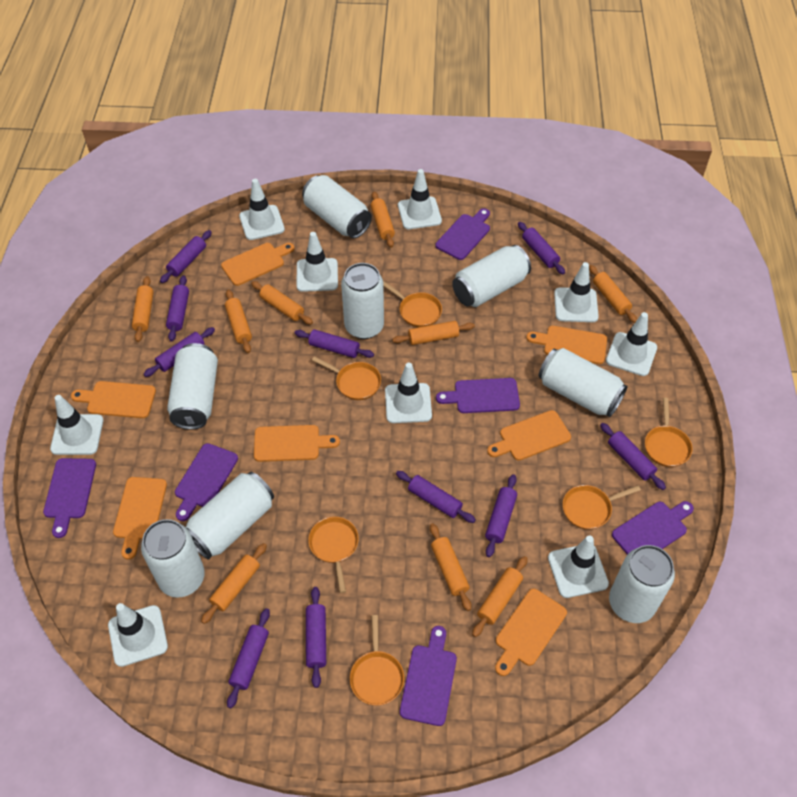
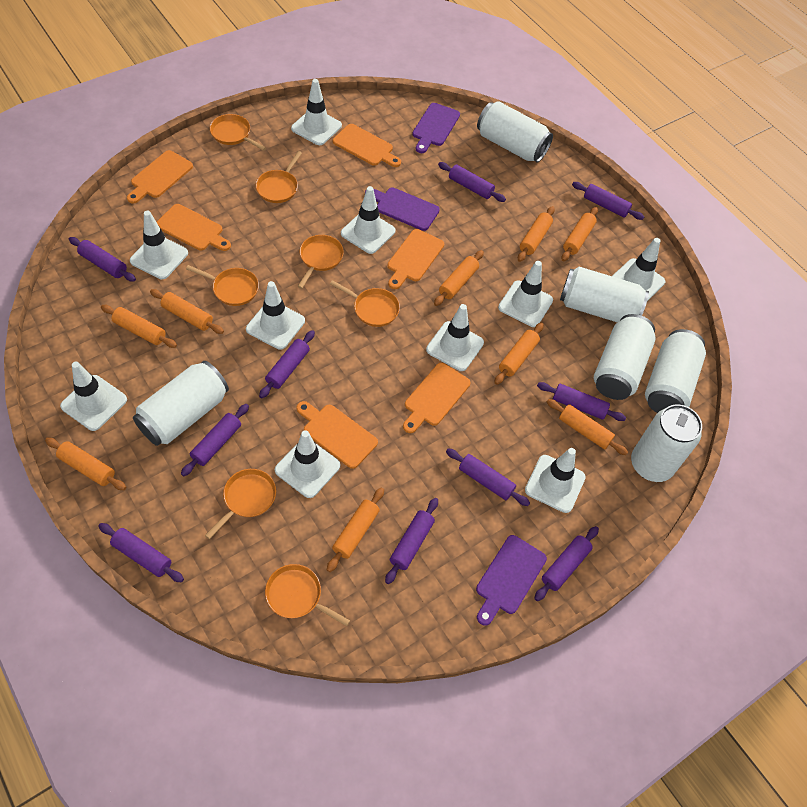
orange cutting board: 7 -> 6
orange pan: 6 -> 7
purple cutting board: 6 -> 3
white can: 8 -> 6
white traffic cone: 9 -> 10

